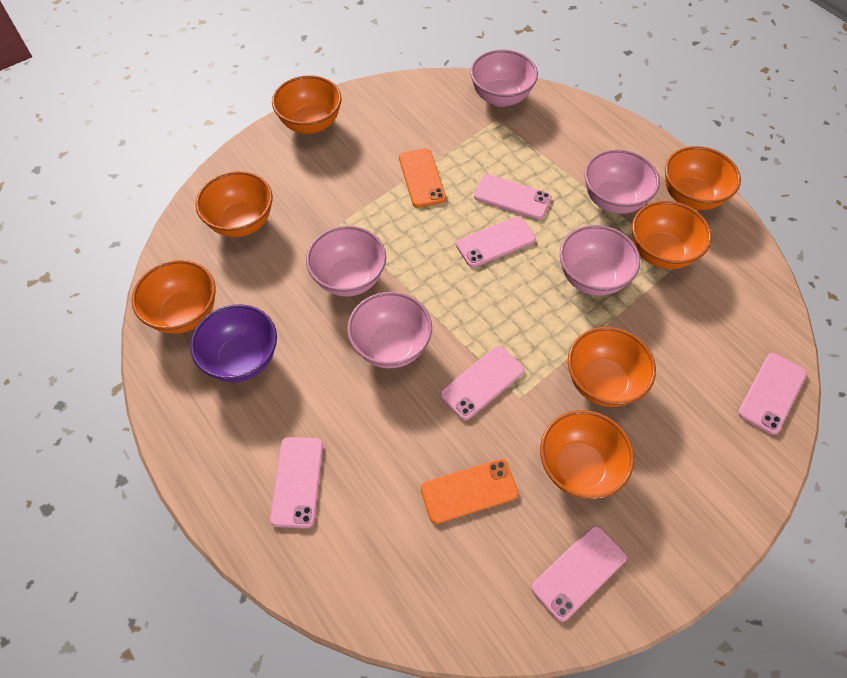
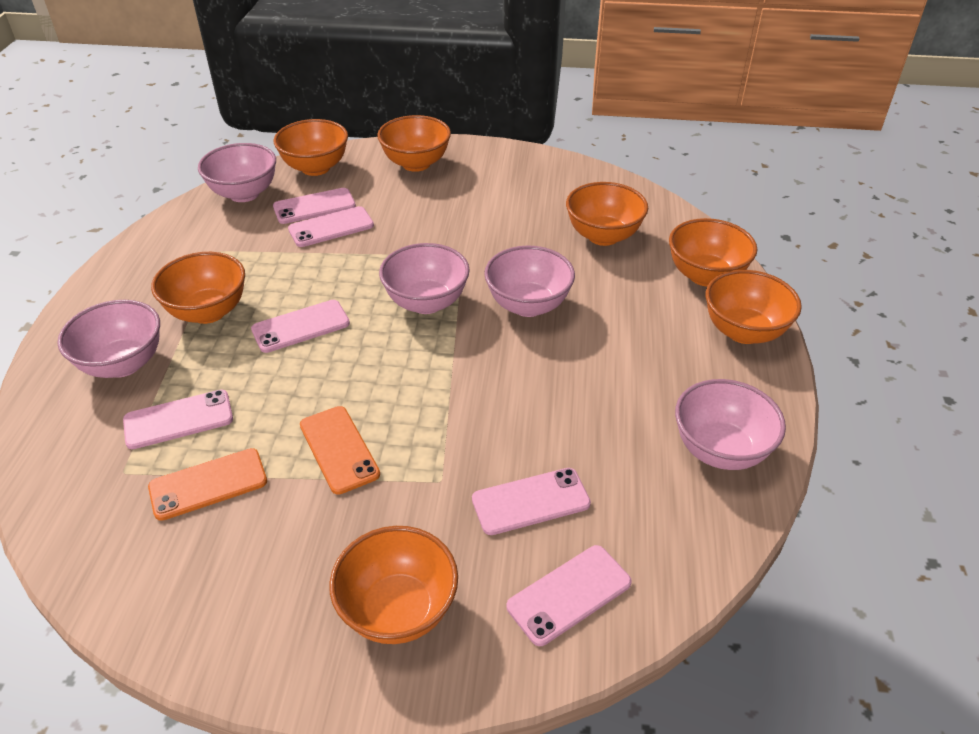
purple bowl: 1 -> 0

